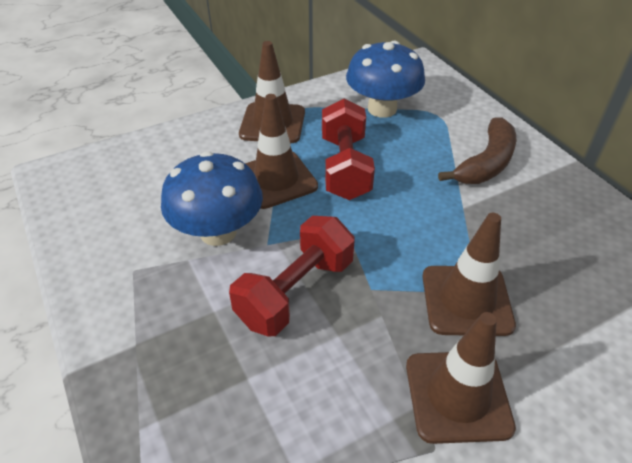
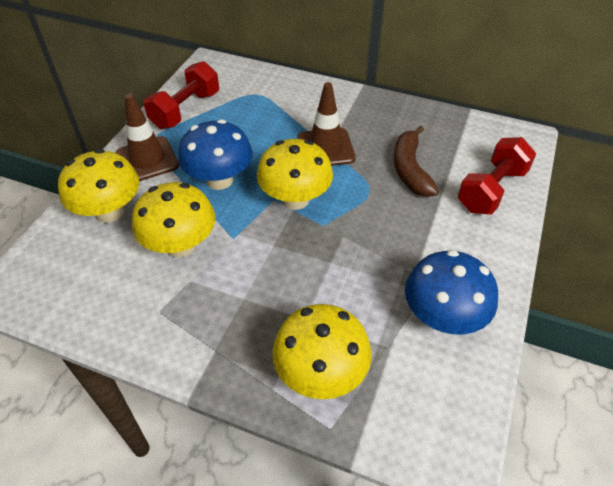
brown traffic cone: 4 -> 2
yellow mushroom: 0 -> 4

